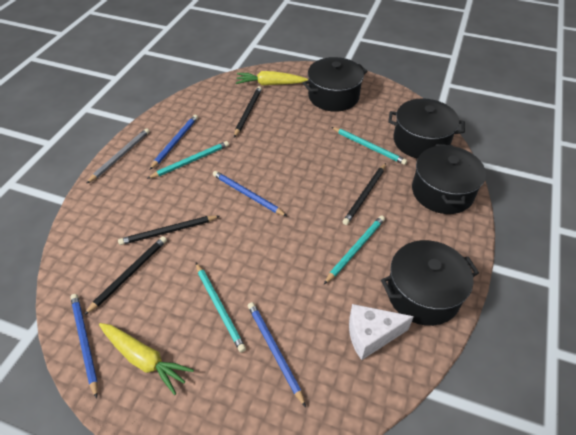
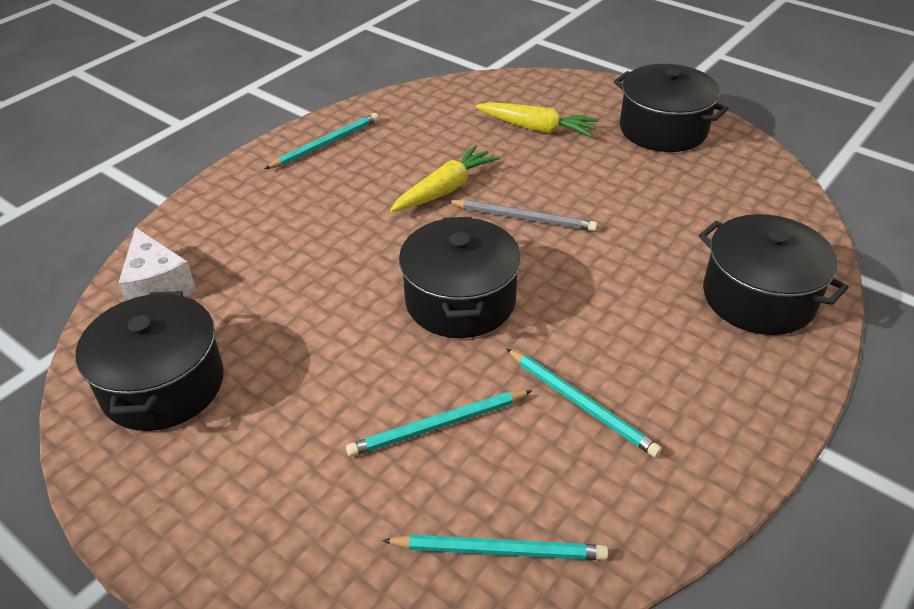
black pencil: 4 -> 0
blue pencil: 4 -> 0

